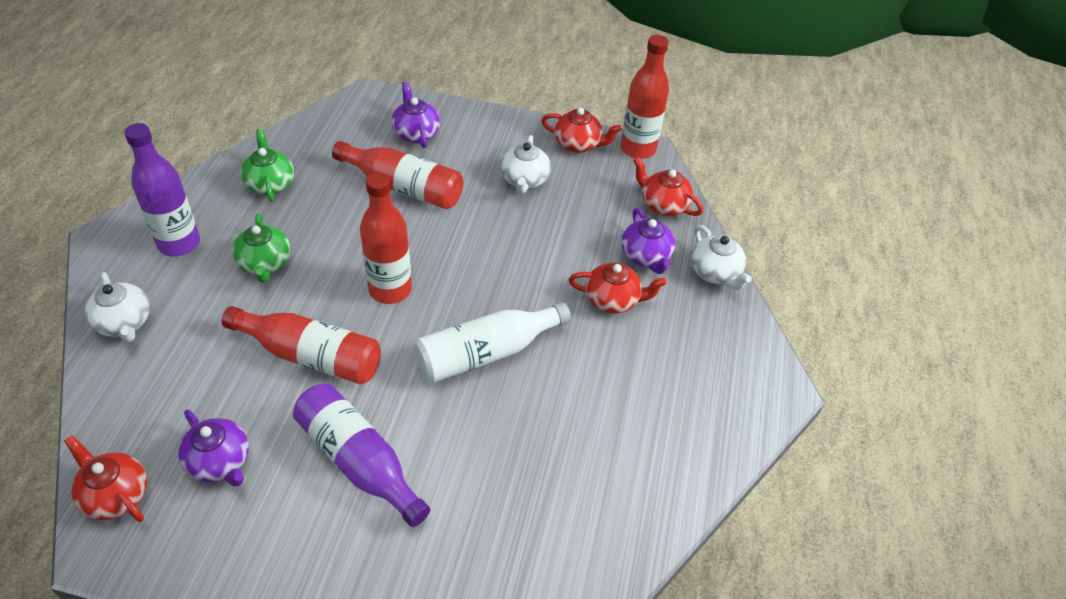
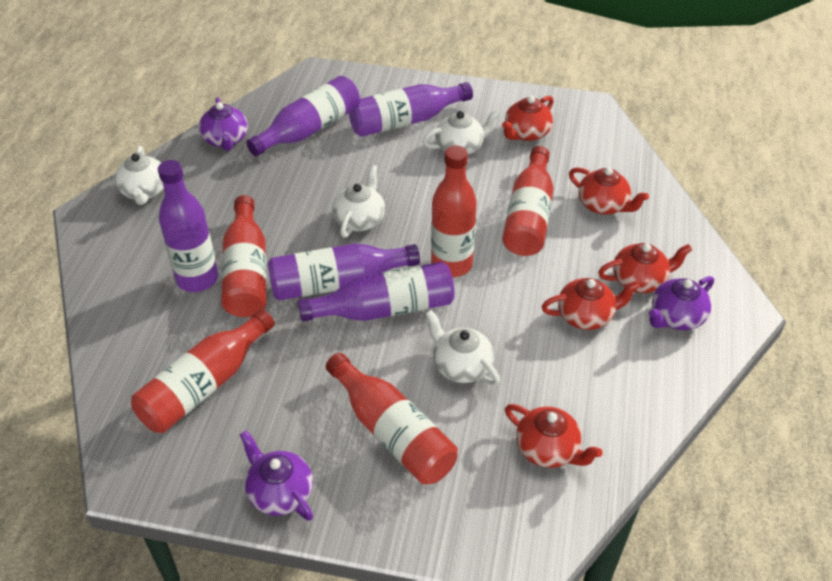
green teapot: 2 -> 0
purple bottle: 2 -> 5
red bottle: 4 -> 5
red teapot: 4 -> 5
white bottle: 1 -> 0
white teapot: 3 -> 4

